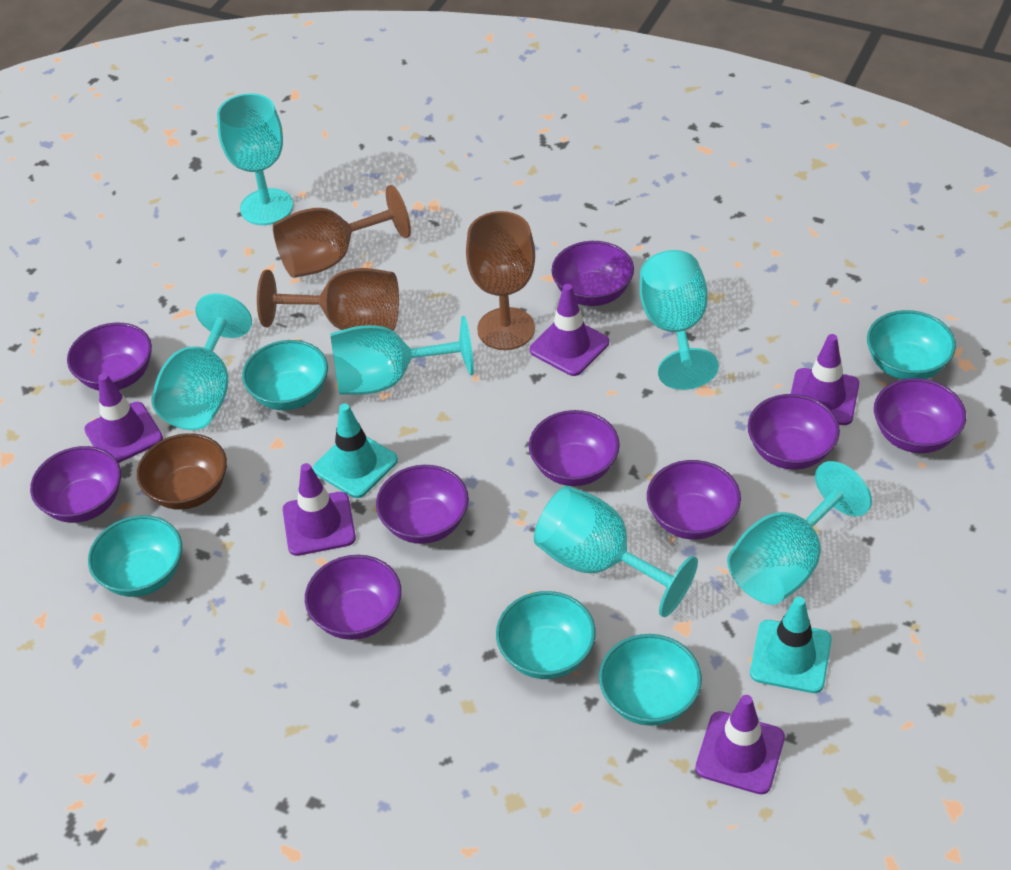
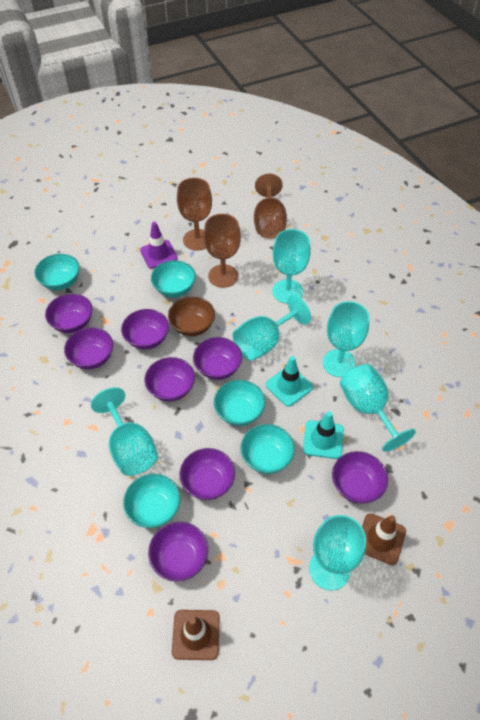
brown traffic cone: 0 -> 2
purple bowl: 9 -> 8
purple traffic cone: 5 -> 1

